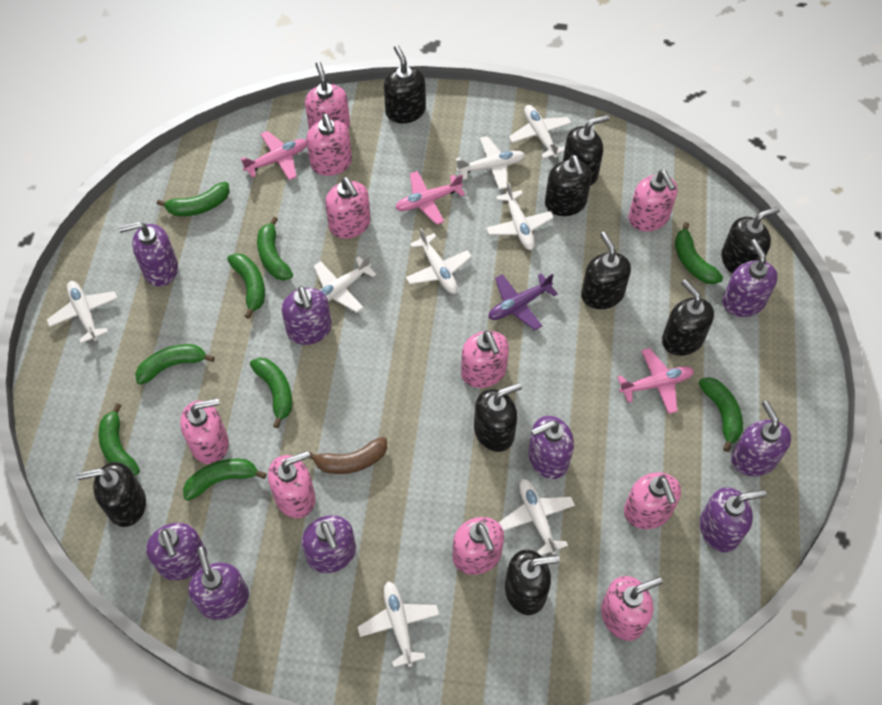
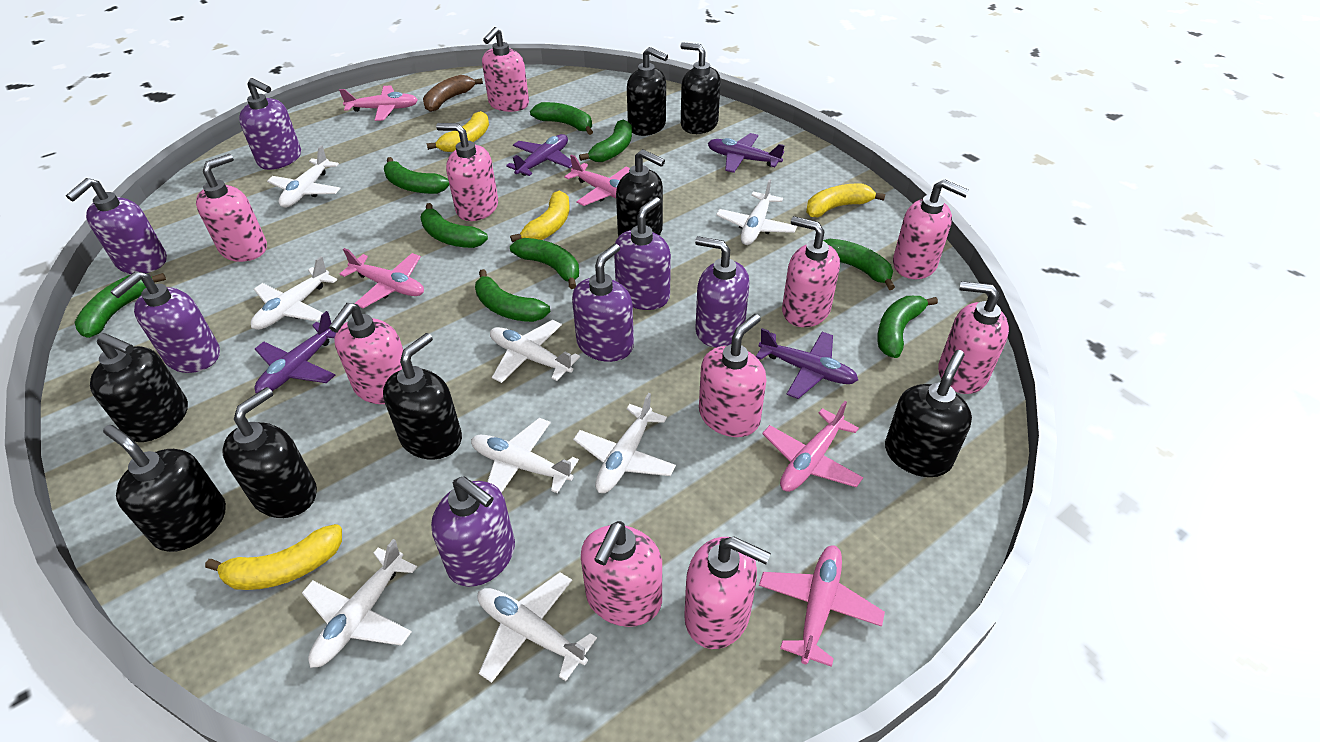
black soap dispenser: 9 -> 8
pink plane: 3 -> 5
purple plane: 1 -> 4
purple soap dispenser: 9 -> 7
yellow banana: 0 -> 4

